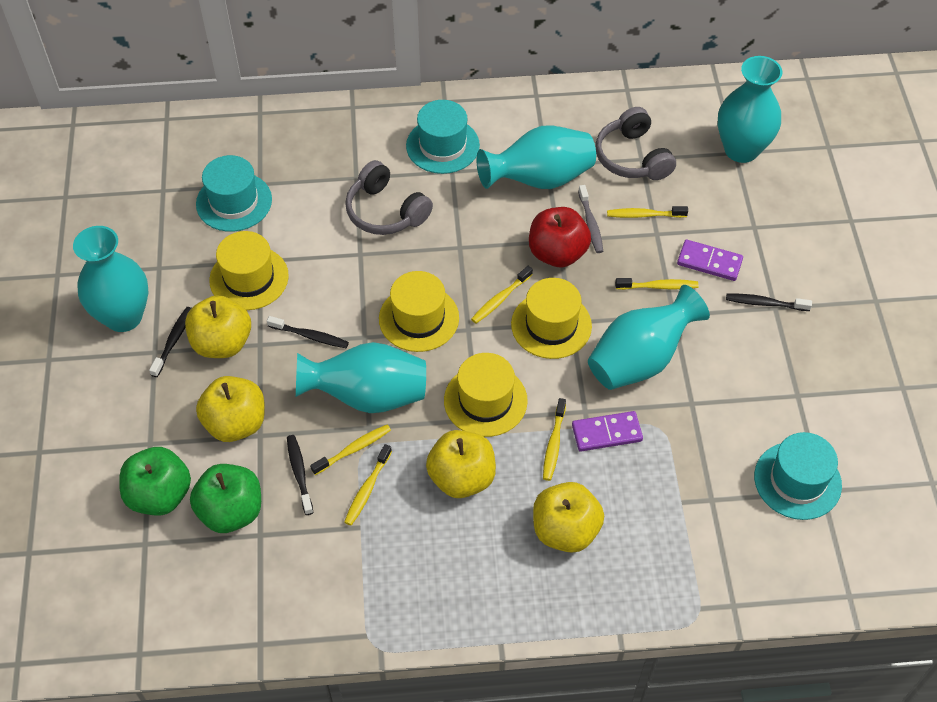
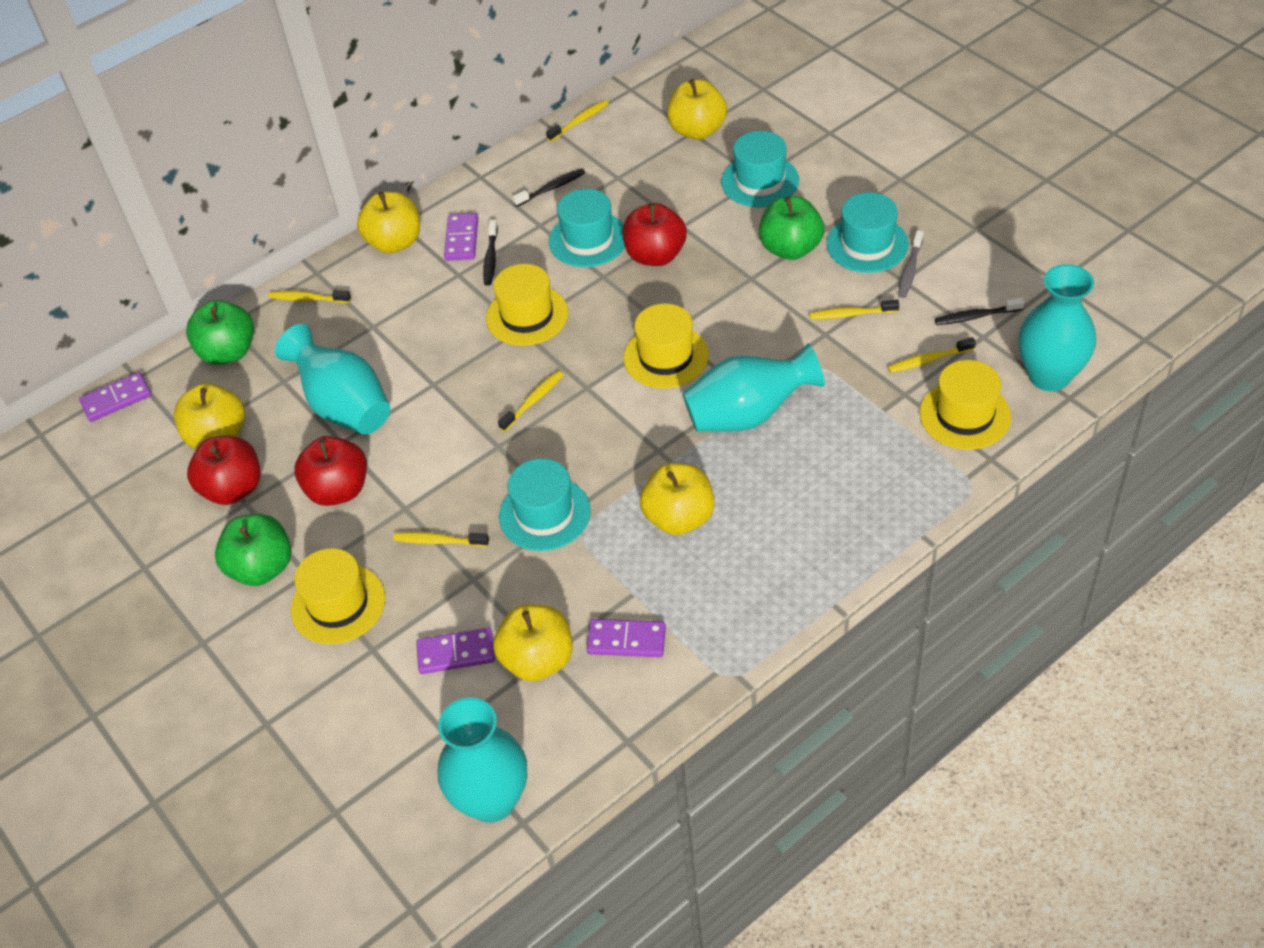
black toothbrush: 4 -> 3
green apple: 2 -> 3
grey headphones: 2 -> 0
purple domino: 2 -> 4
red apple: 1 -> 3
turquoise hat: 3 -> 4
turquoise vase: 5 -> 4
yellow apple: 4 -> 5

